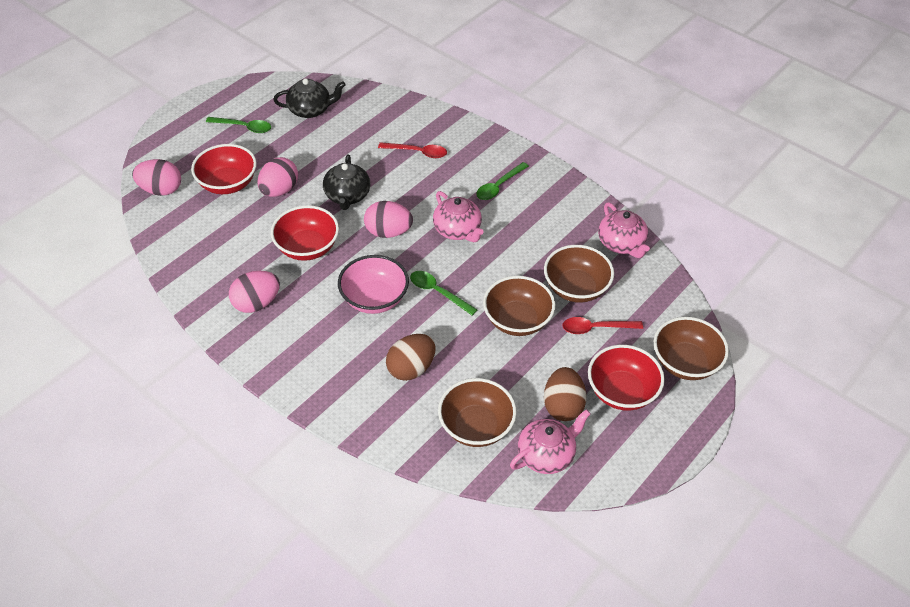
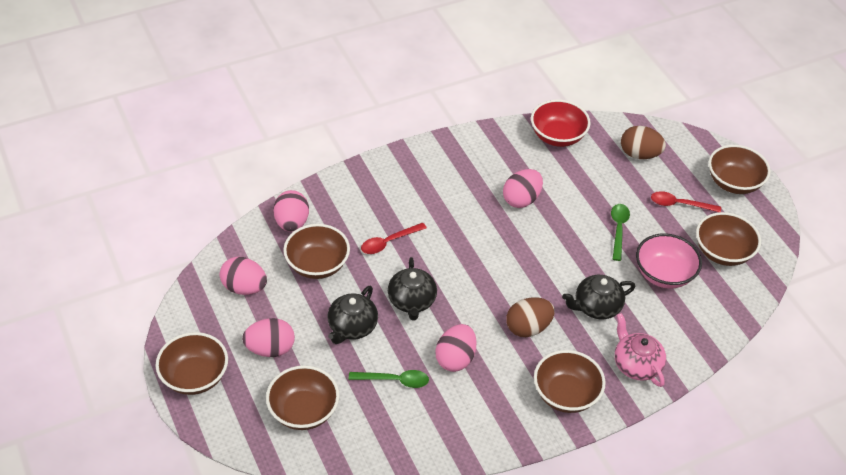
black teapot: 2 -> 3
brown bowl: 4 -> 6
green spoon: 3 -> 2
pink egg: 4 -> 5
pink teapot: 3 -> 1
red bowl: 3 -> 1

